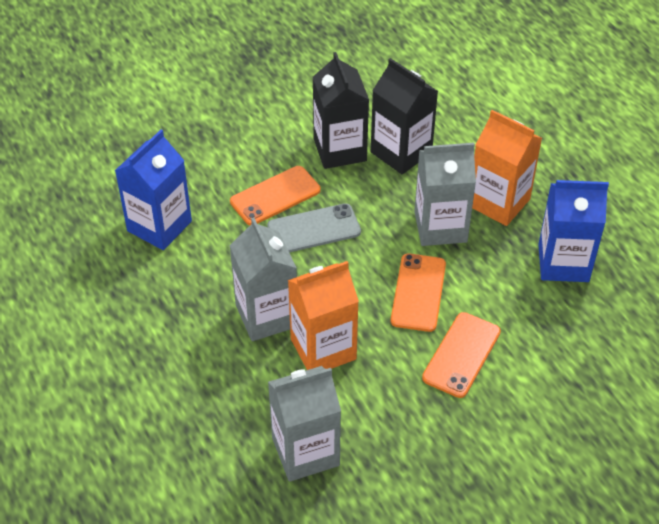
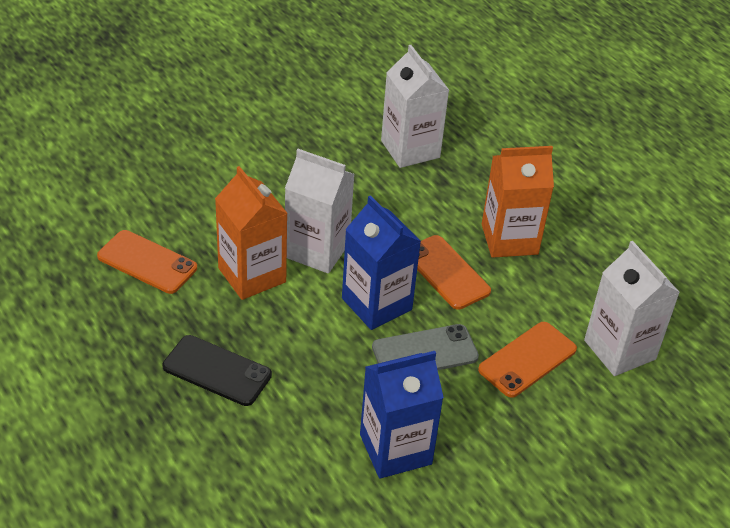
black carton: 2 -> 0
black phone: 0 -> 1
grey carton: 3 -> 0
white carton: 0 -> 3

